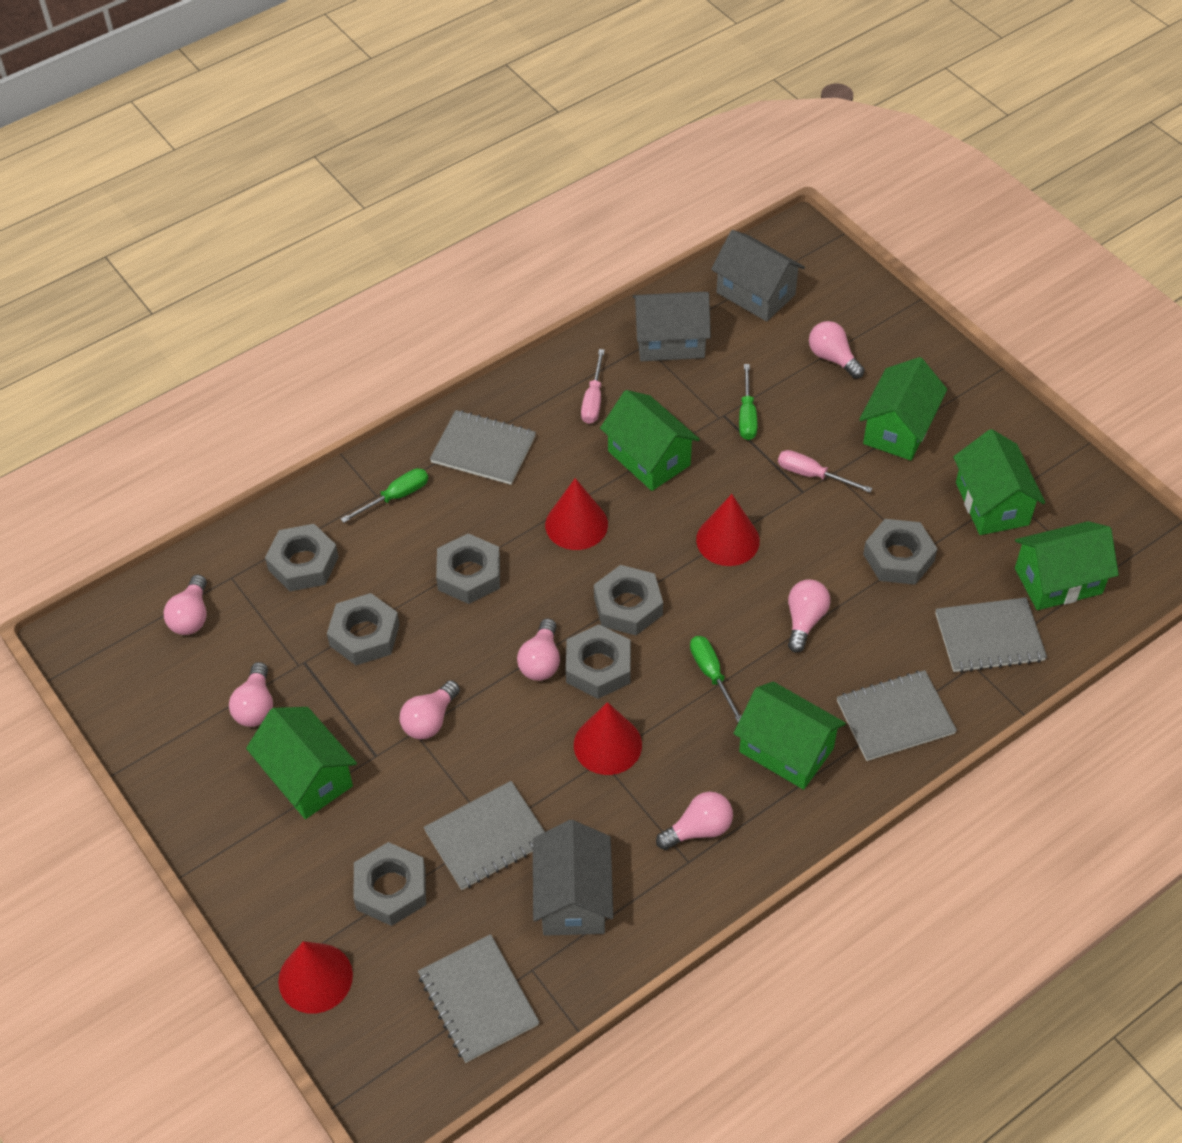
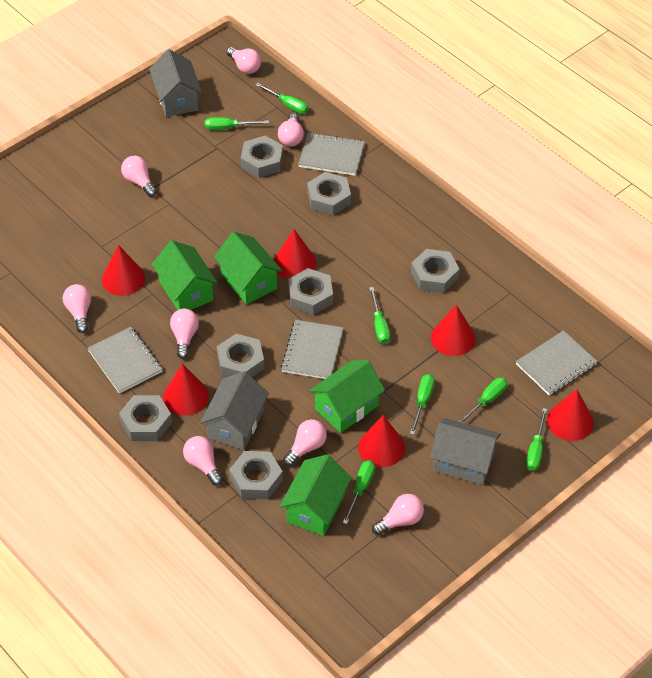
green house: 6 -> 4
green screwdriver: 3 -> 7
grey notebook: 5 -> 4
pink light bulb: 7 -> 8
pink screwdriver: 2 -> 0
red cone: 4 -> 6

